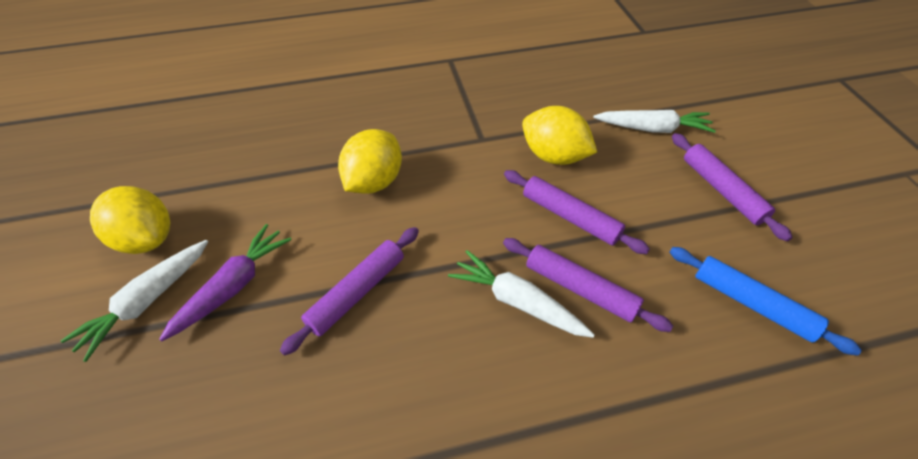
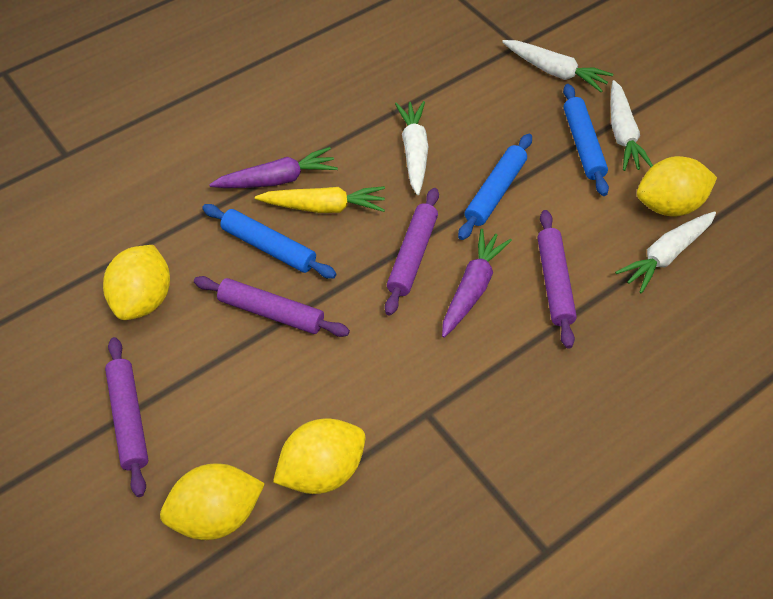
blue rolling pin: 1 -> 3
purple carrot: 1 -> 2
white carrot: 3 -> 4
yellow carrot: 0 -> 1
yellow lemon: 3 -> 4

